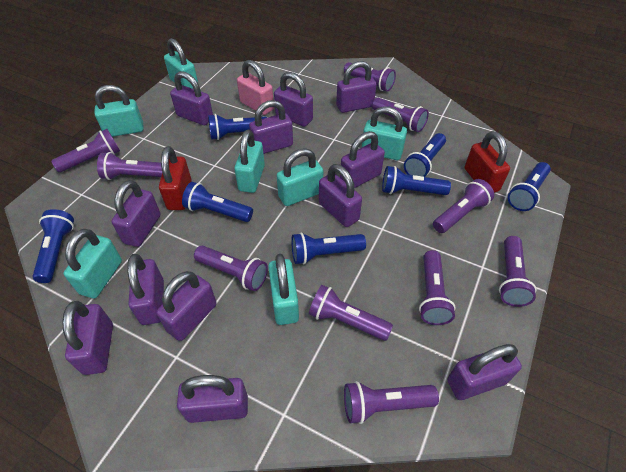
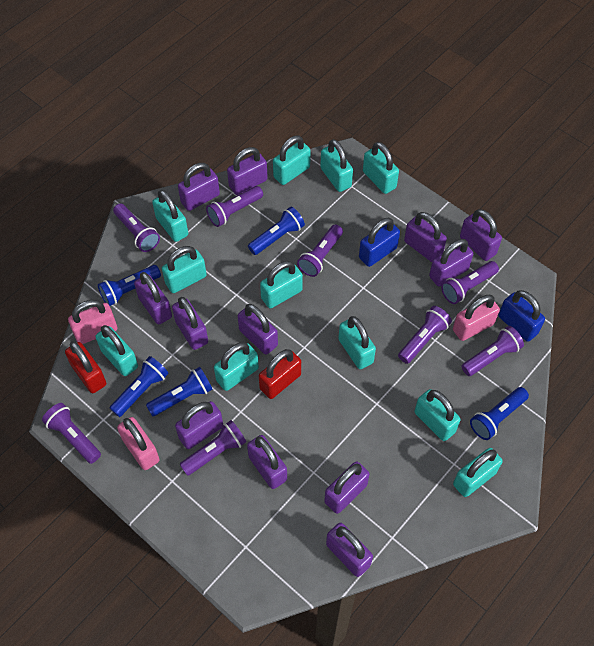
blue flashlight: 7 -> 5
blue padlock: 0 -> 2
pink padlock: 1 -> 3
purple flashlight: 10 -> 8
turquoise padlock: 7 -> 11

